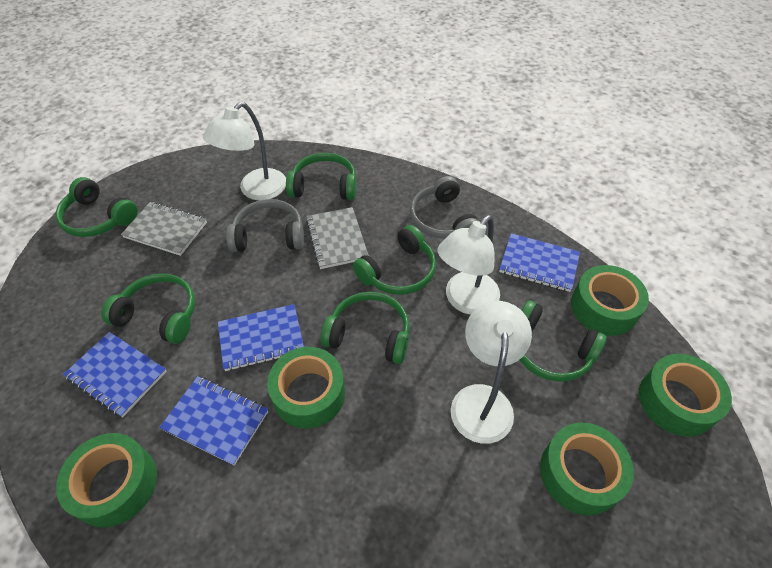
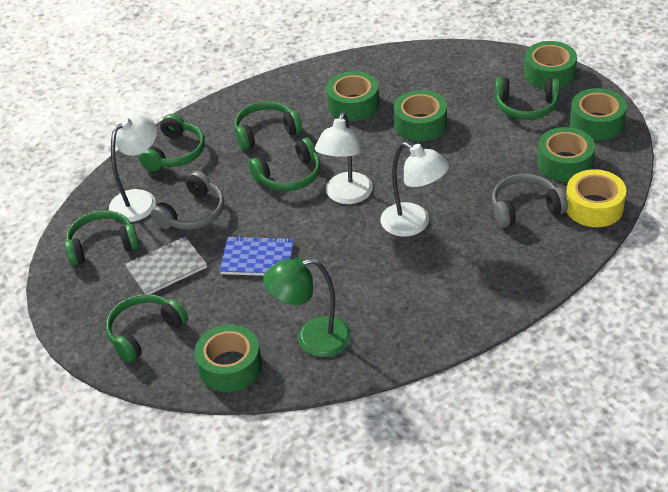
blue notebook: 4 -> 1
green lamp: 0 -> 1
green tape: 5 -> 6
grey notebook: 2 -> 1
yellow tape: 0 -> 1

